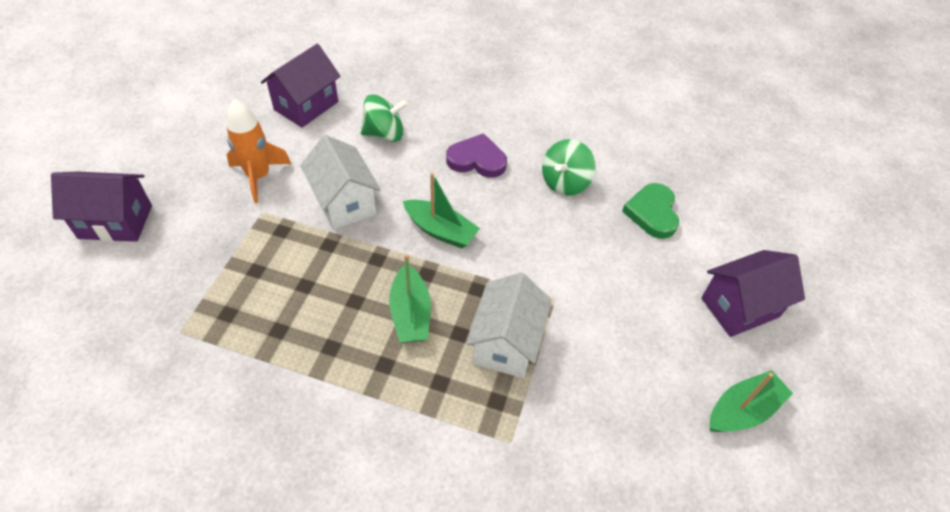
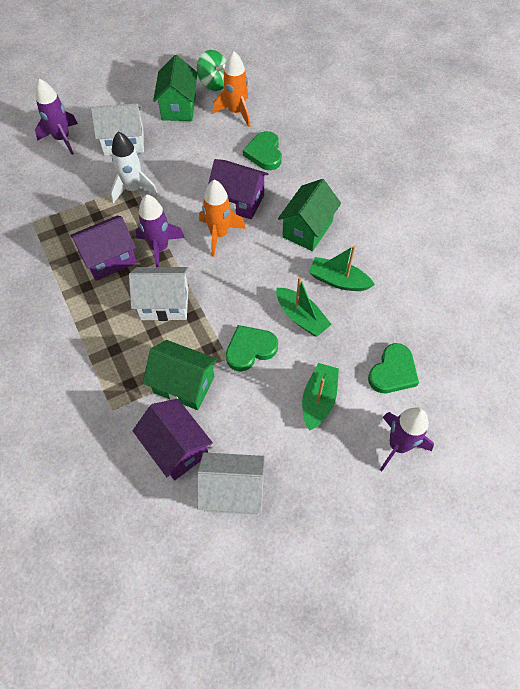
green heart: 1 -> 3
green house: 0 -> 3
green spinning top: 2 -> 1
orange rocket: 1 -> 2
purple heart: 1 -> 0
purple rocket: 0 -> 3
white house: 2 -> 3
white rocket: 0 -> 1

